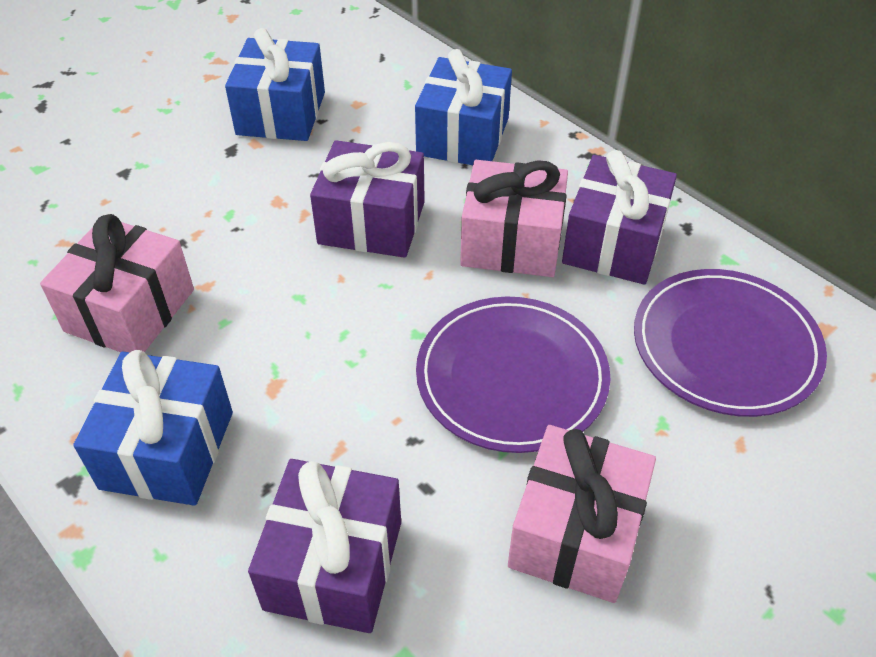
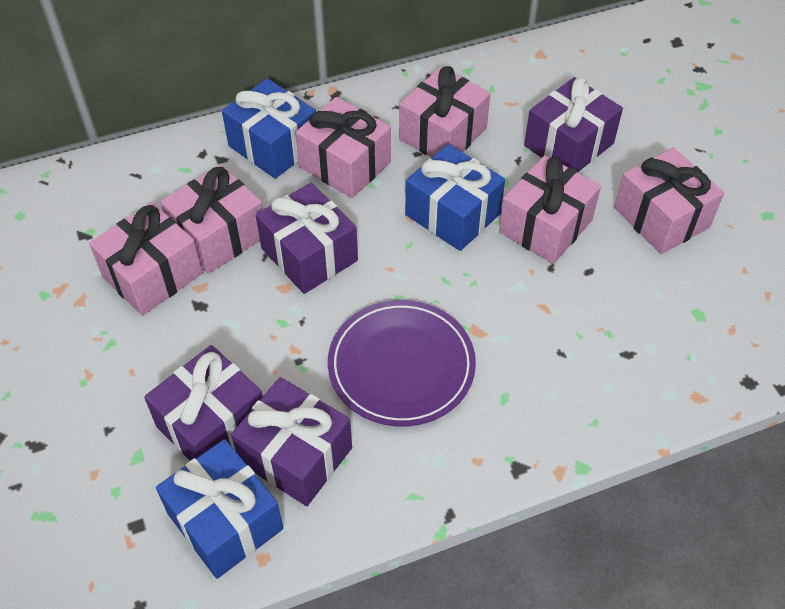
pink gift: 3 -> 6
purple gift: 3 -> 4
purple plate: 2 -> 1

